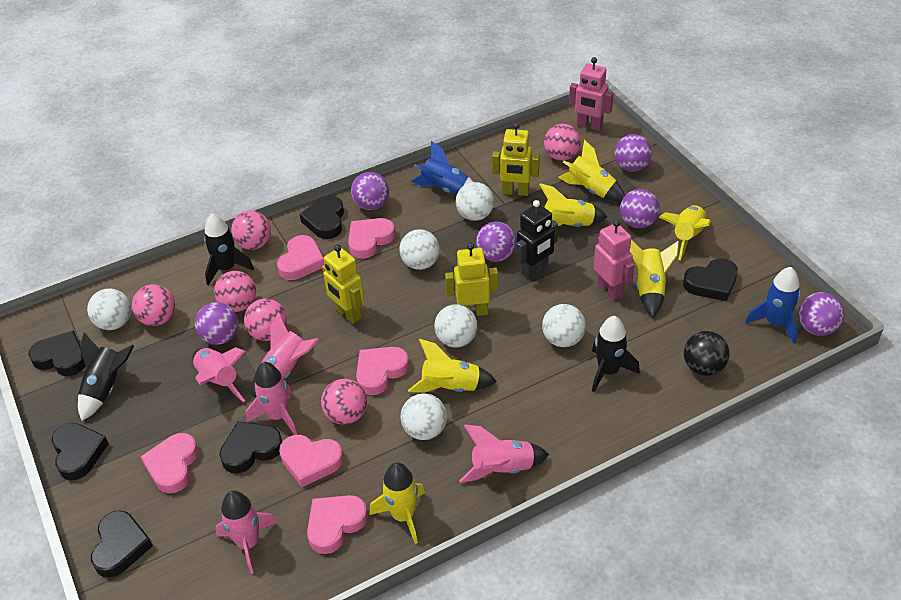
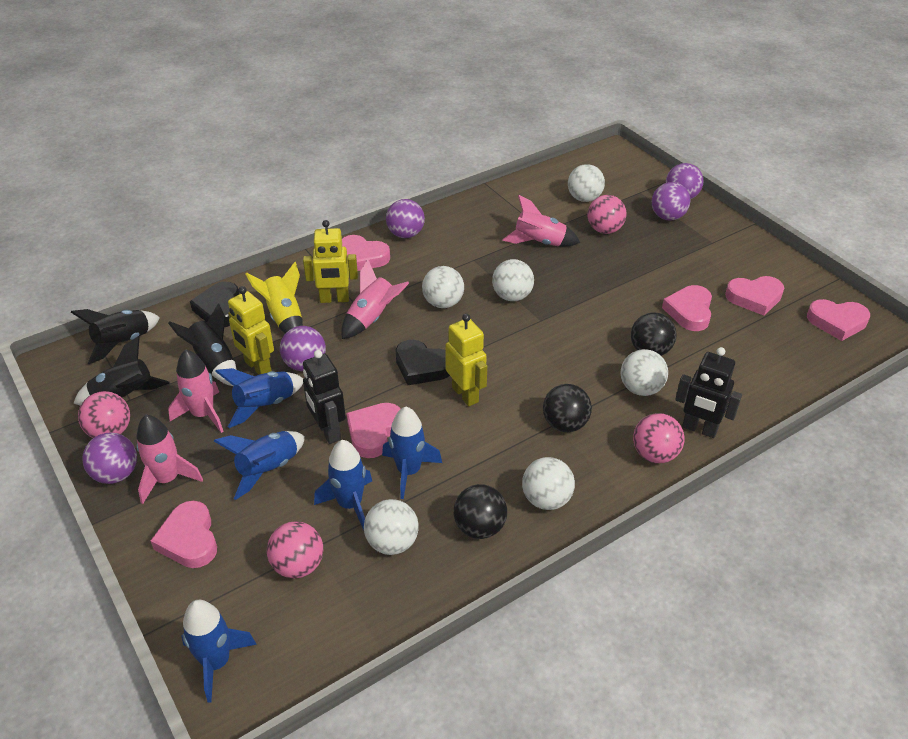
black ball: 1 -> 3
black heart: 6 -> 2
black robot: 1 -> 2
blue rocket: 2 -> 5
pink ball: 6 -> 4
pink robot: 2 -> 0
pink rocket: 5 -> 4
purple ball: 6 -> 5
yellow rocket: 6 -> 1

